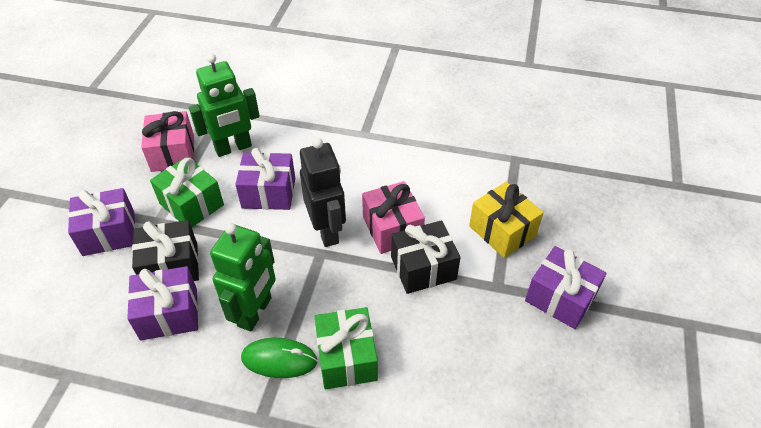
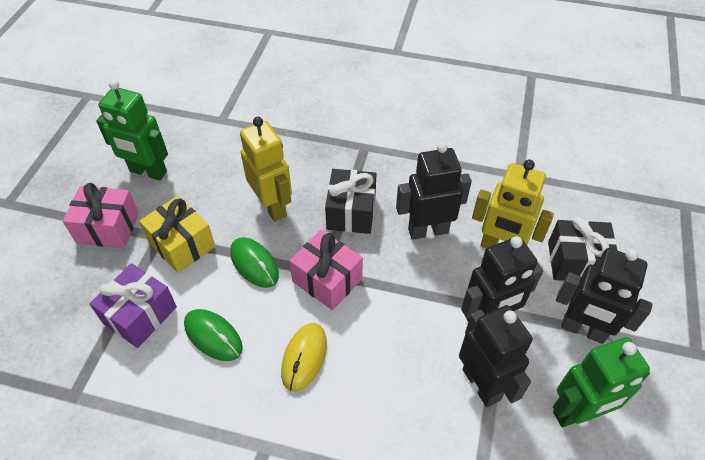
black robot: 1 -> 4
green gift: 2 -> 0
green mouse: 1 -> 2
purple gift: 4 -> 1
yellow mouse: 0 -> 1
yellow robot: 0 -> 2

